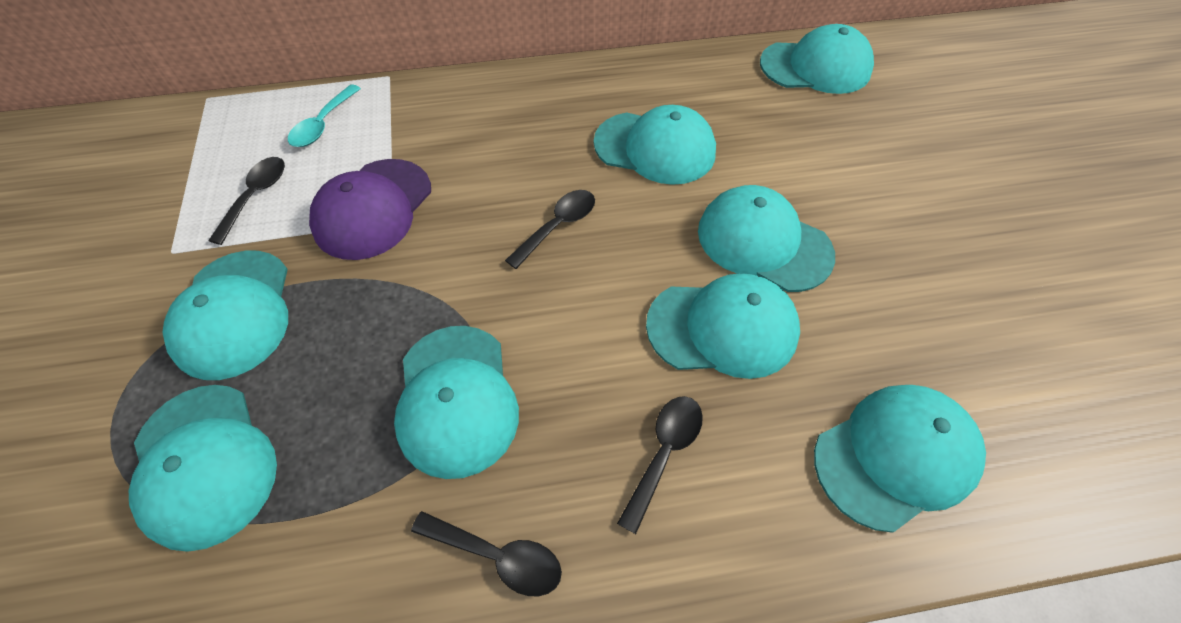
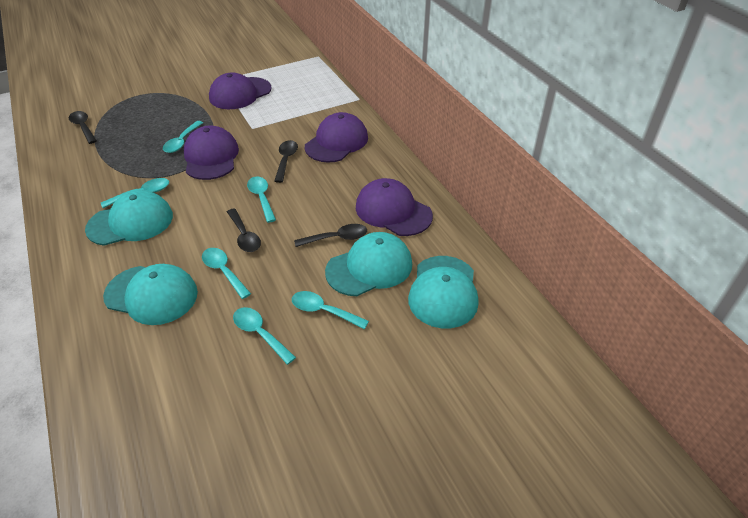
purple cap: 1 -> 4
turquoise cap: 8 -> 4
turquoise spoon: 1 -> 6

